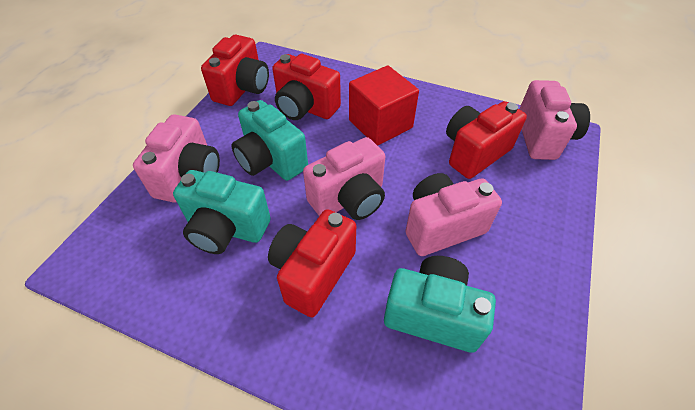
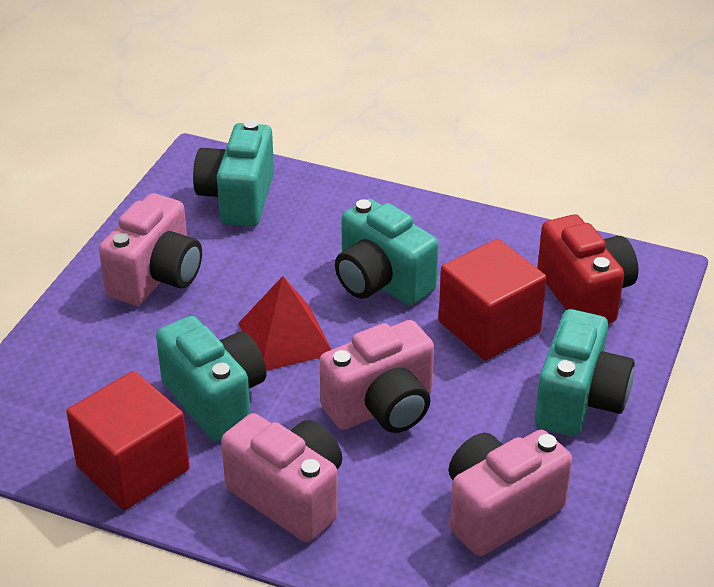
red camera: 4 -> 1
red cube: 1 -> 2
red pyramid: 0 -> 1
turquoise camera: 3 -> 4

